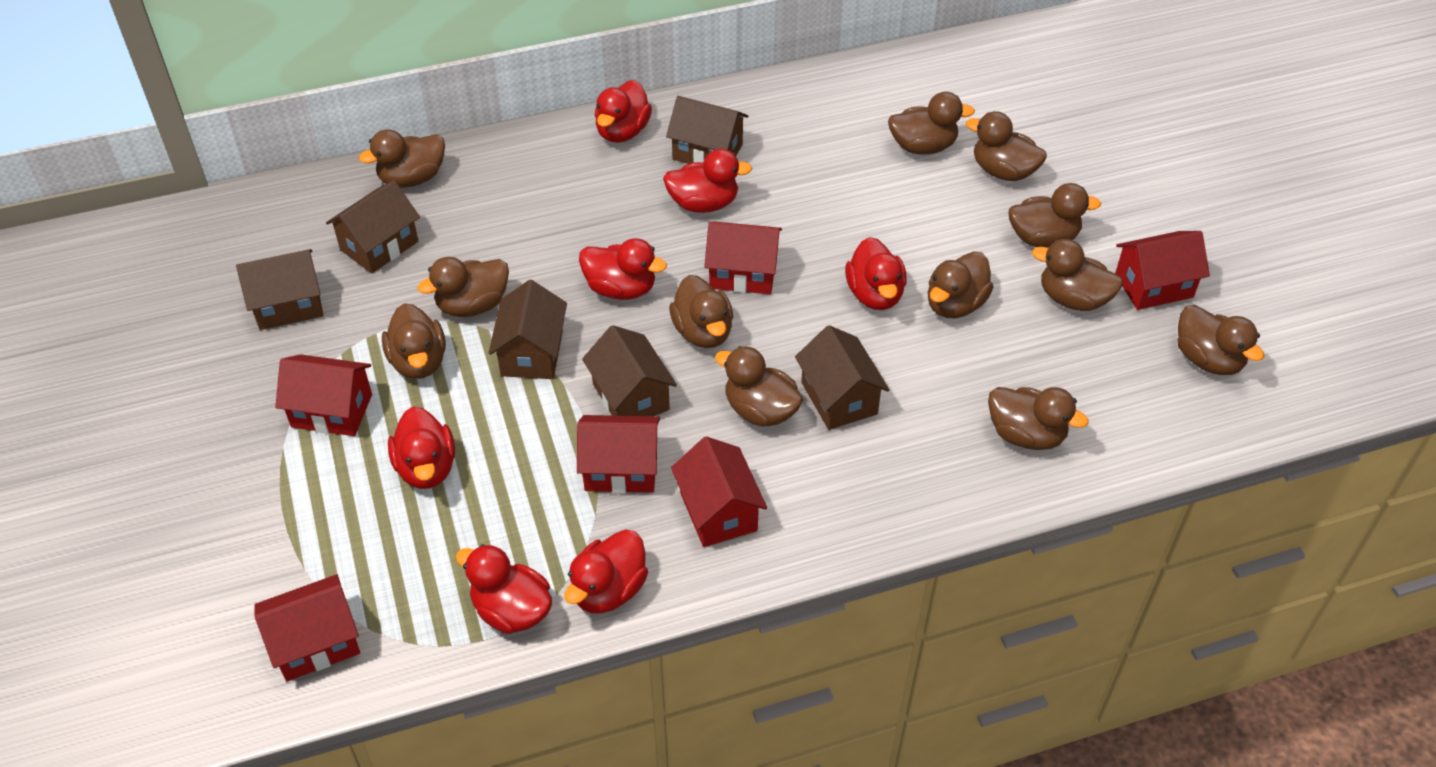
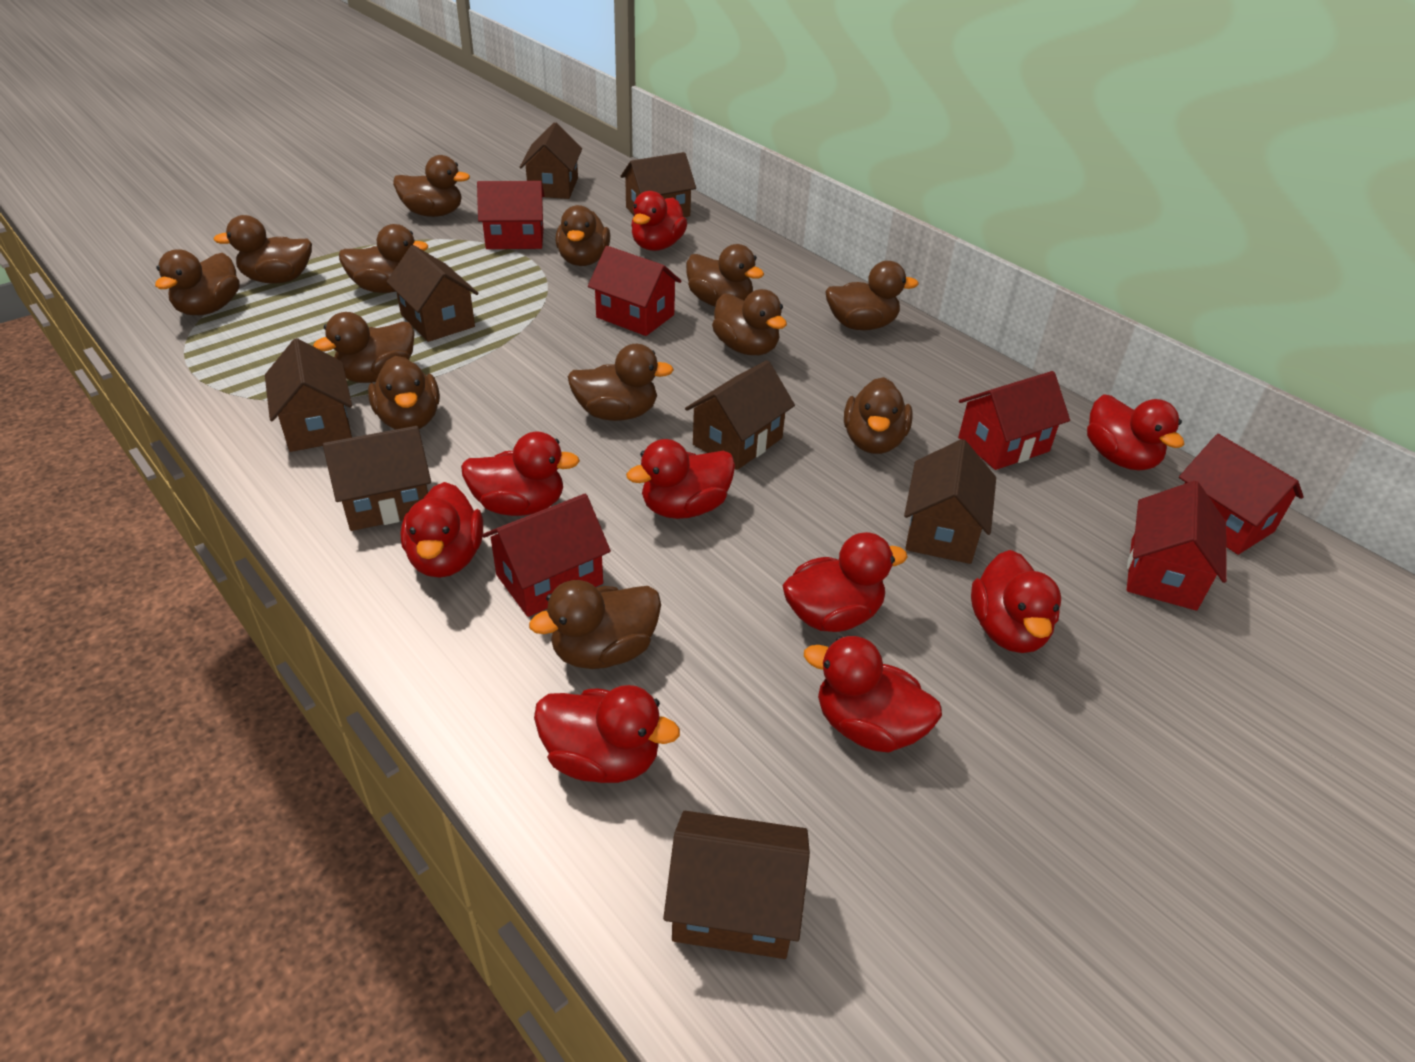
brown duck: 12 -> 13
brown house: 6 -> 8
red duck: 7 -> 9

